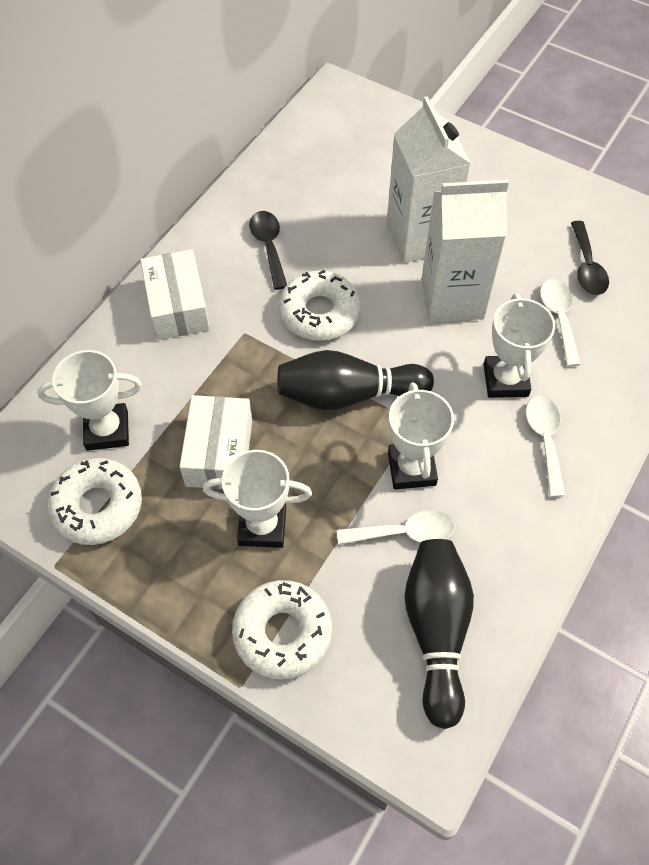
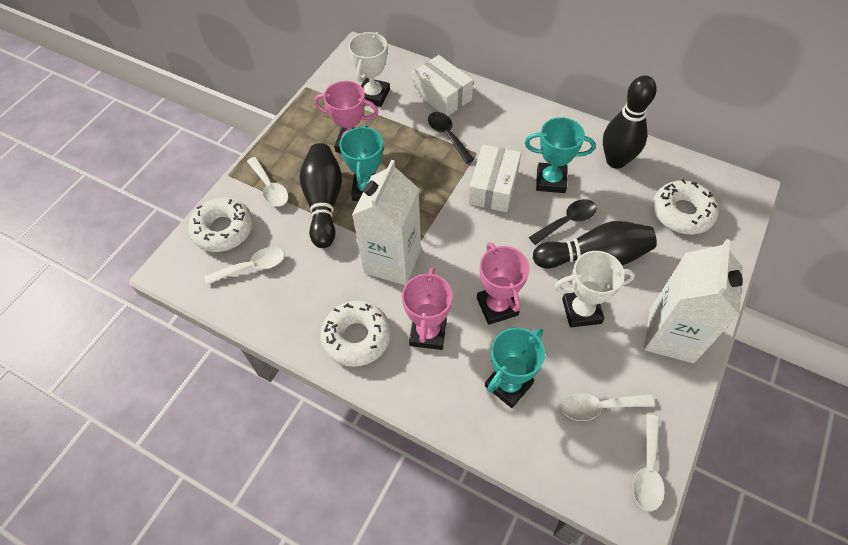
black bowling pin: 2 -> 3
pink trophy: 0 -> 3
turquoise trophy: 0 -> 3
white spoon: 3 -> 4
white trophy: 4 -> 2

